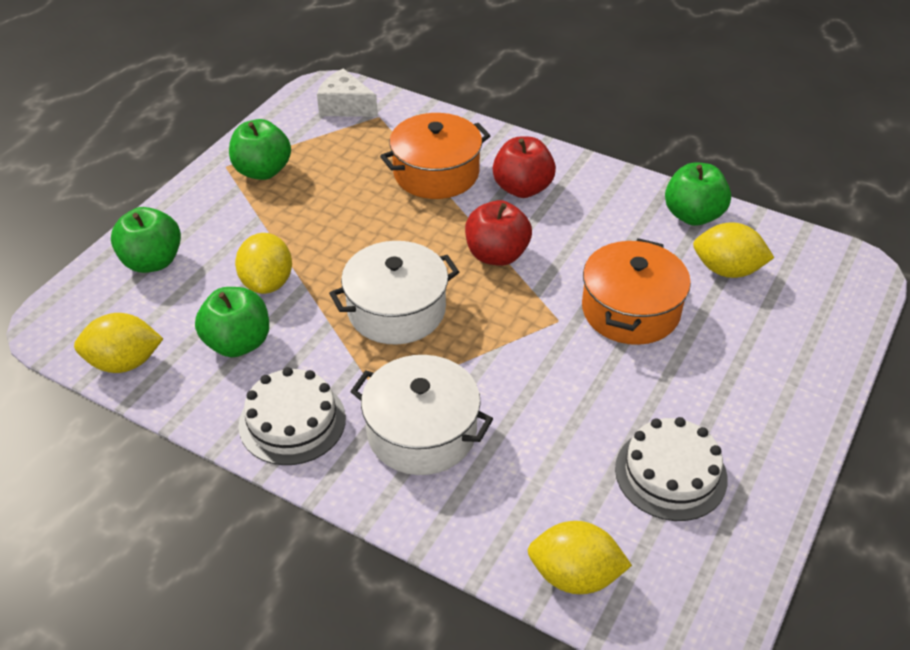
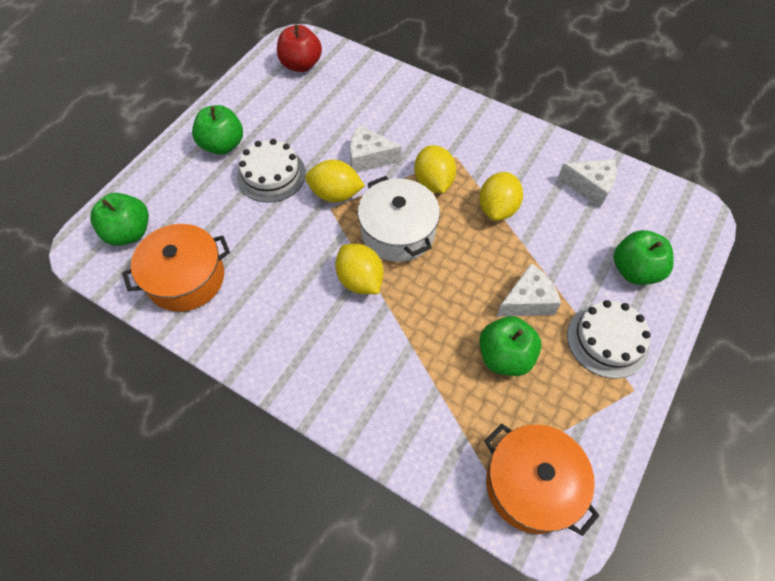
red apple: 2 -> 1
white cheese: 1 -> 3
white pot: 2 -> 1

